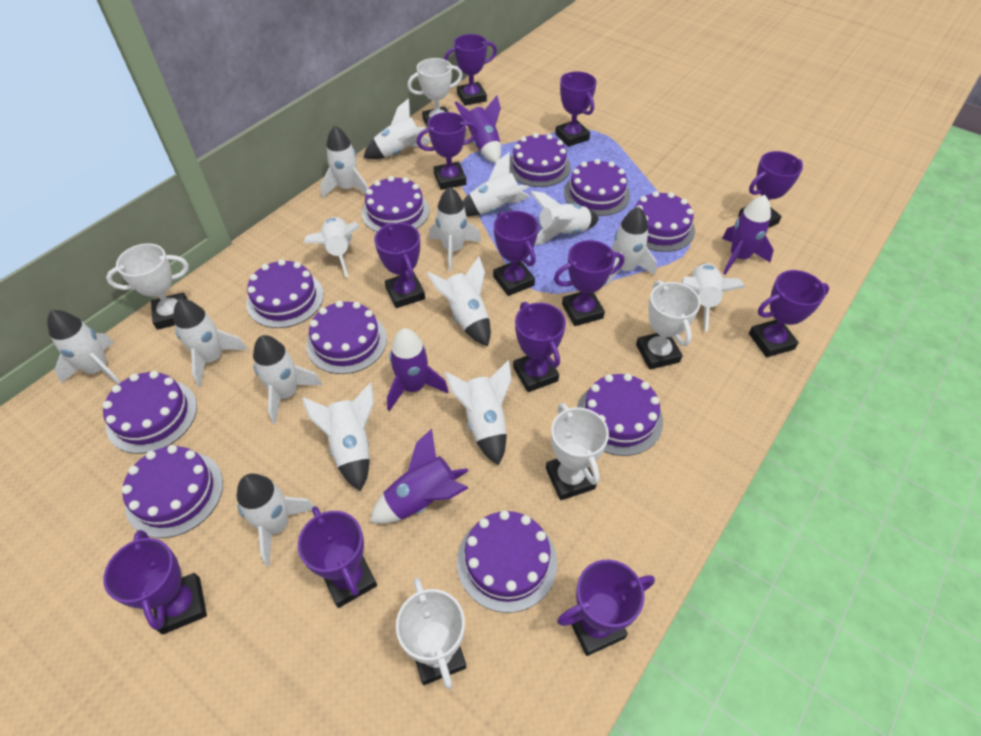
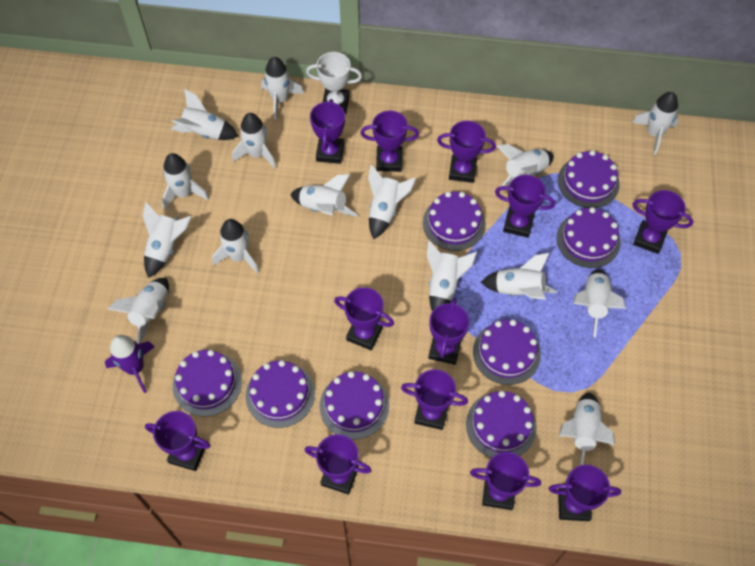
purple cake: 10 -> 8
purple rocket: 4 -> 1
white trophy: 5 -> 1

